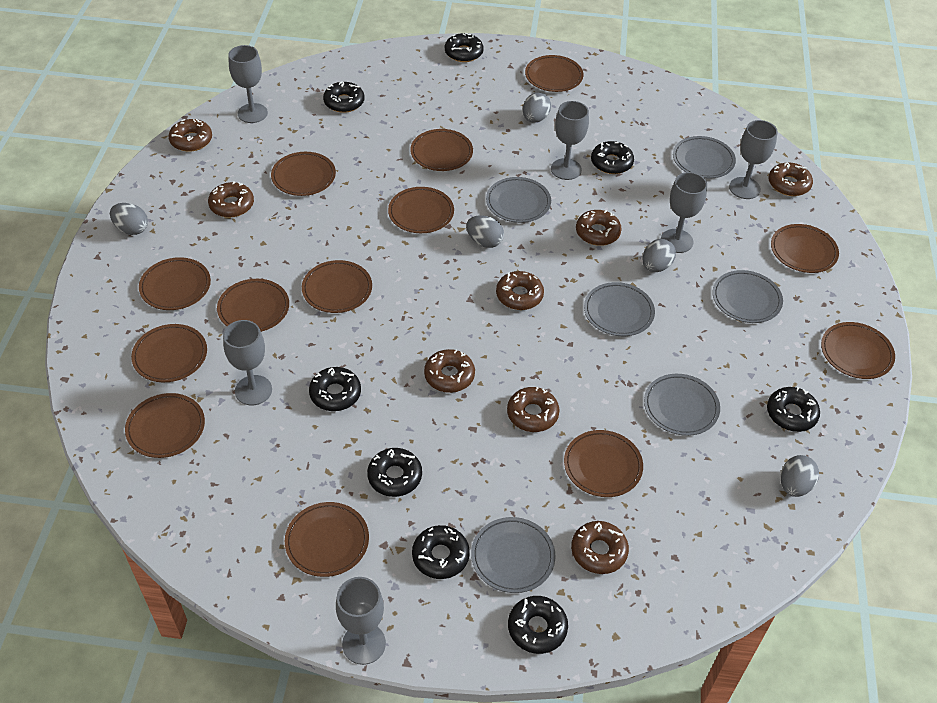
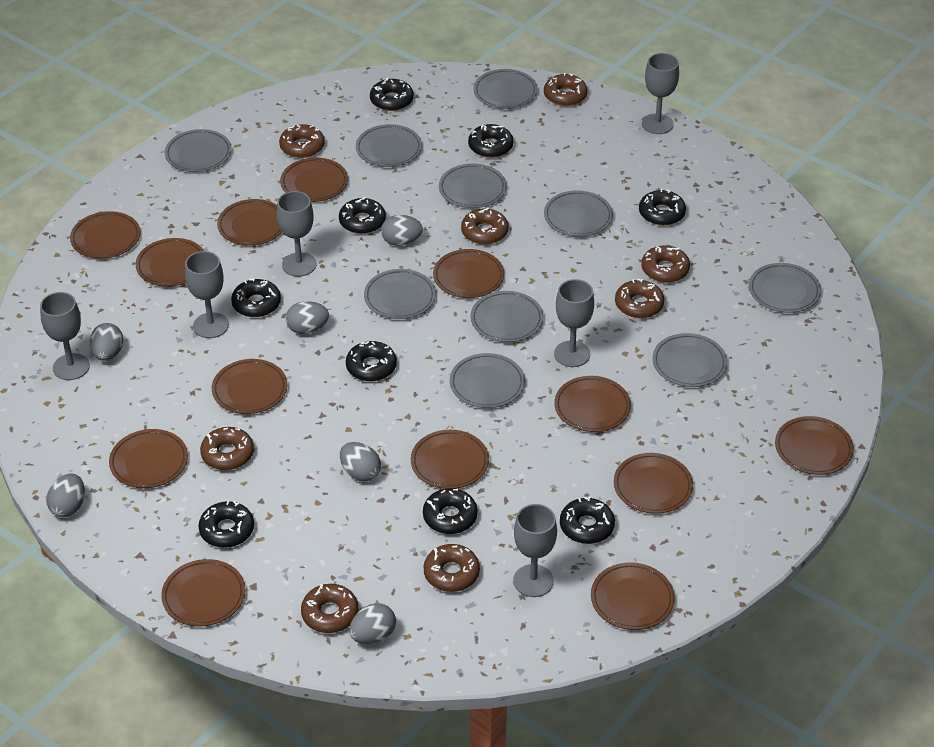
black donut: 8 -> 9
grey egg: 5 -> 6
grey plate: 6 -> 10

